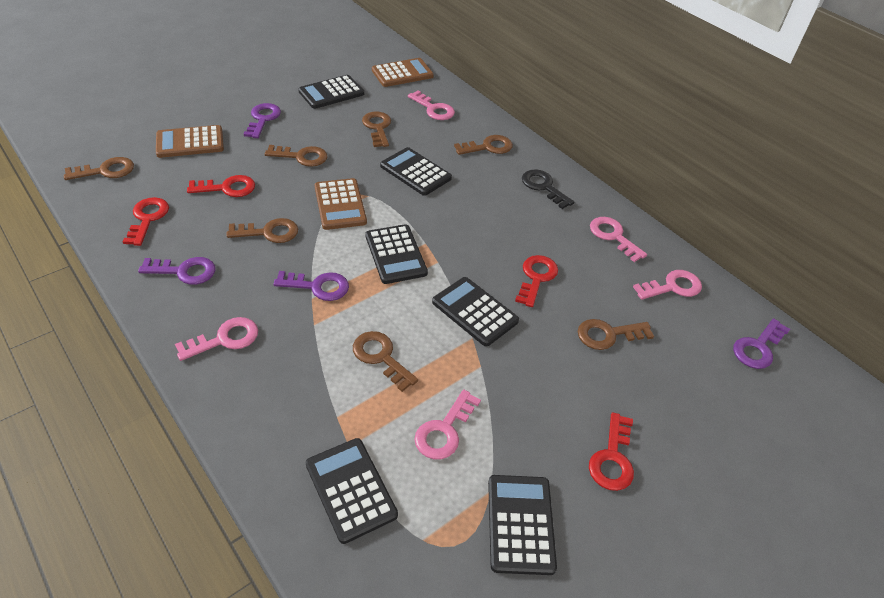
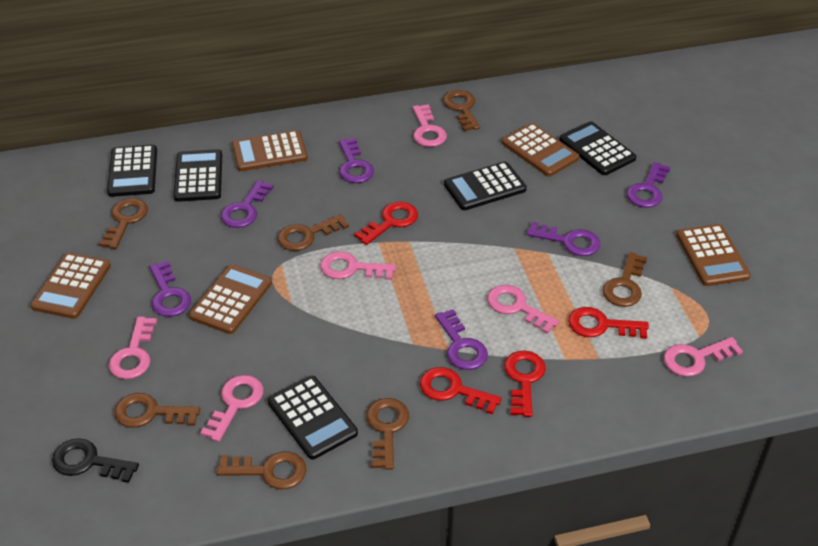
black calculator: 6 -> 5
brown calculator: 3 -> 5
pink key: 5 -> 6
purple key: 4 -> 6

